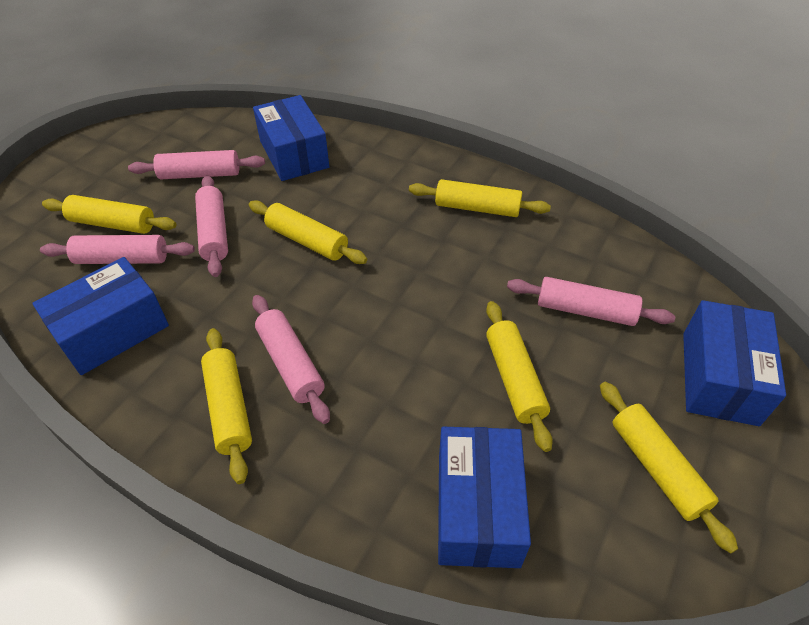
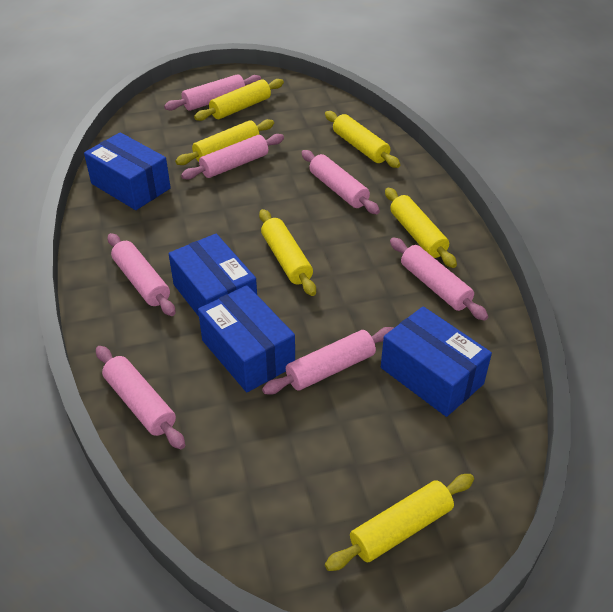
pink rolling pin: 5 -> 7

